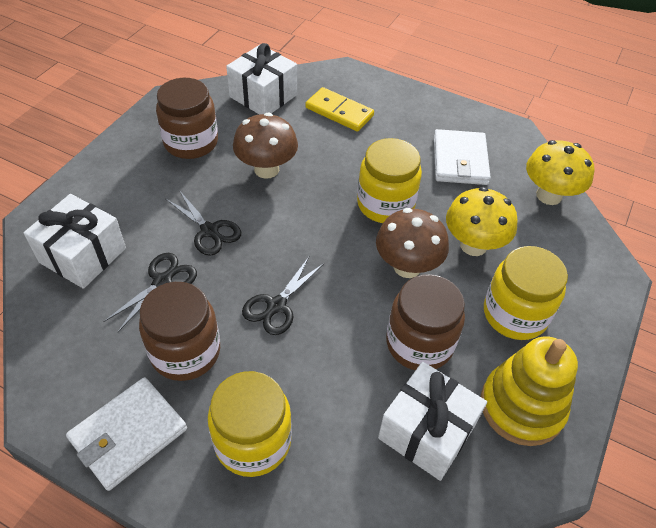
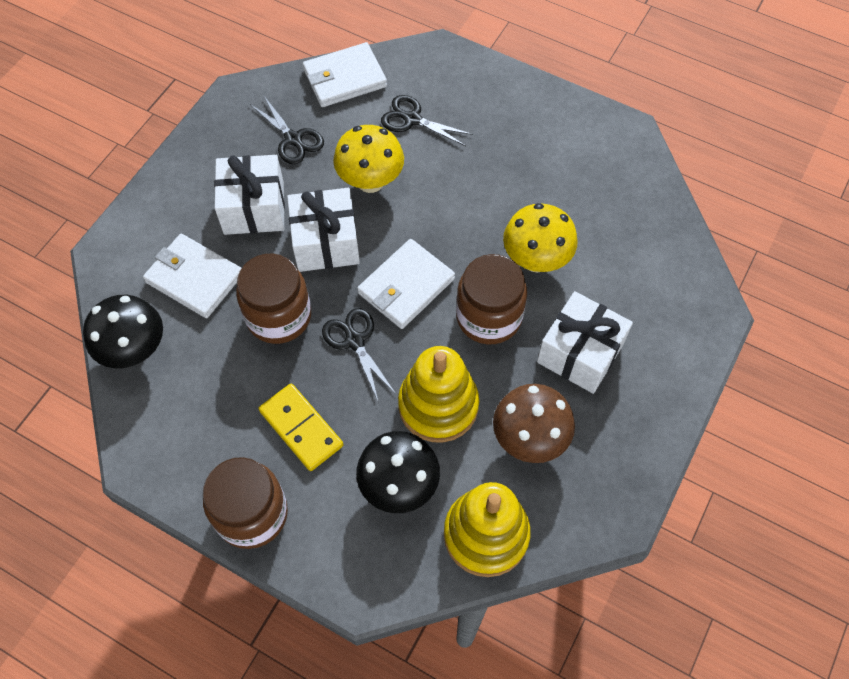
black mushroom: 0 -> 2
brown mushroom: 2 -> 1
white wallet: 2 -> 3
yellow jar: 3 -> 0
yellow stacking toy: 1 -> 2

